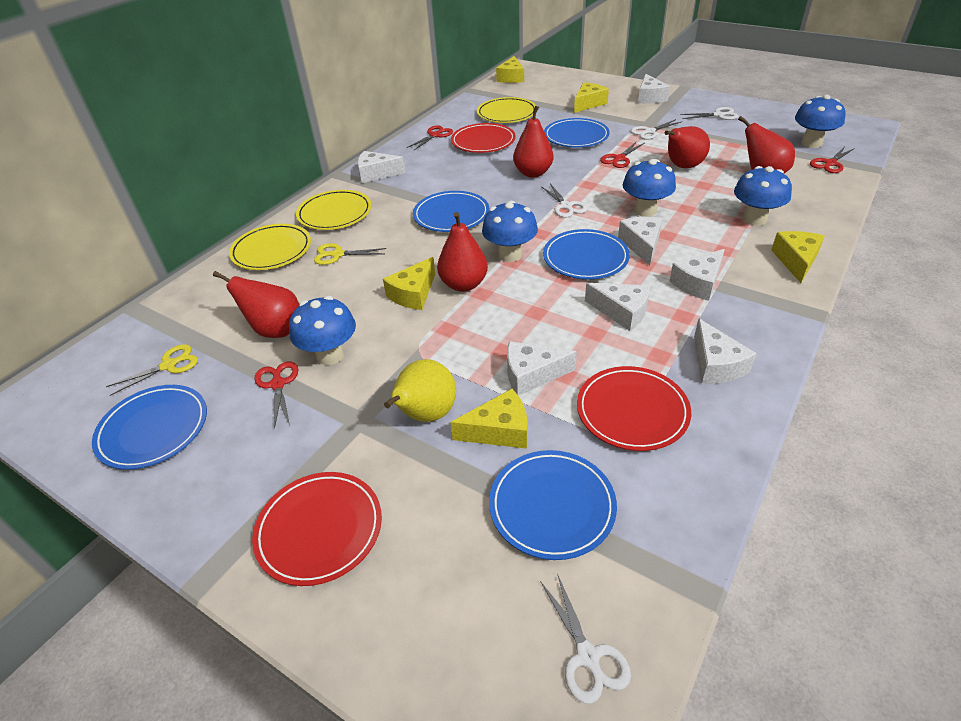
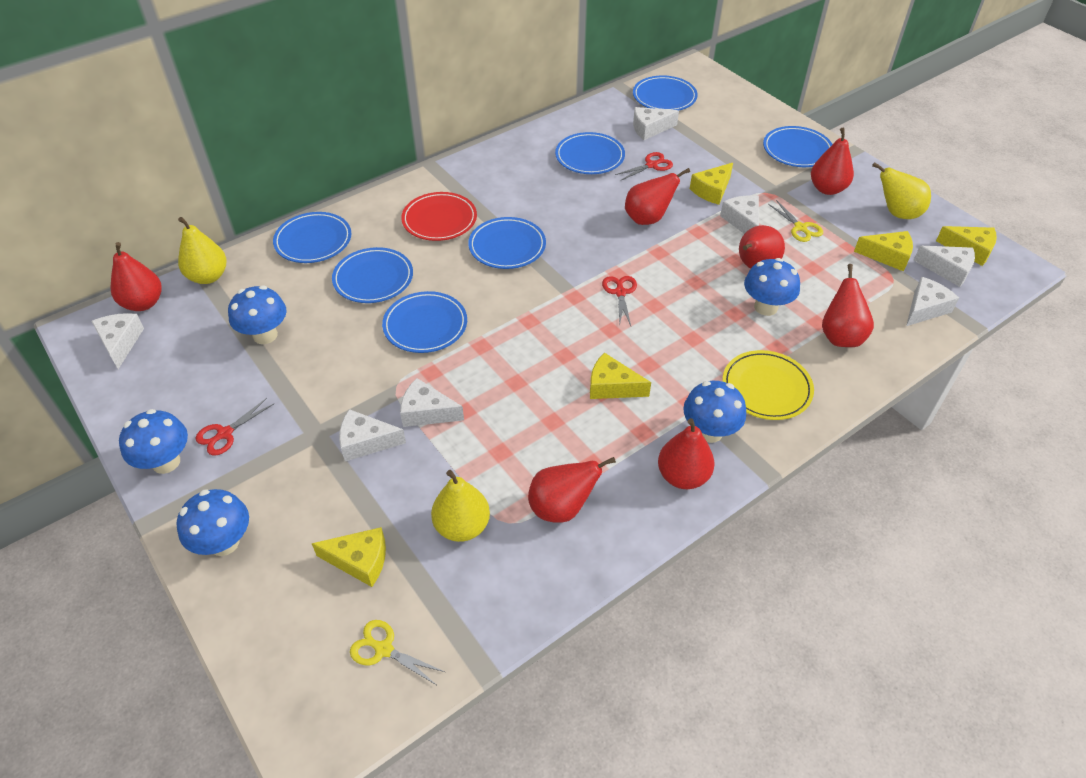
blue plate: 5 -> 7
red pear: 5 -> 7
red plate: 3 -> 1
red scissors: 4 -> 3
white scissors: 4 -> 0
yellow pear: 1 -> 3
yellow plate: 3 -> 1

